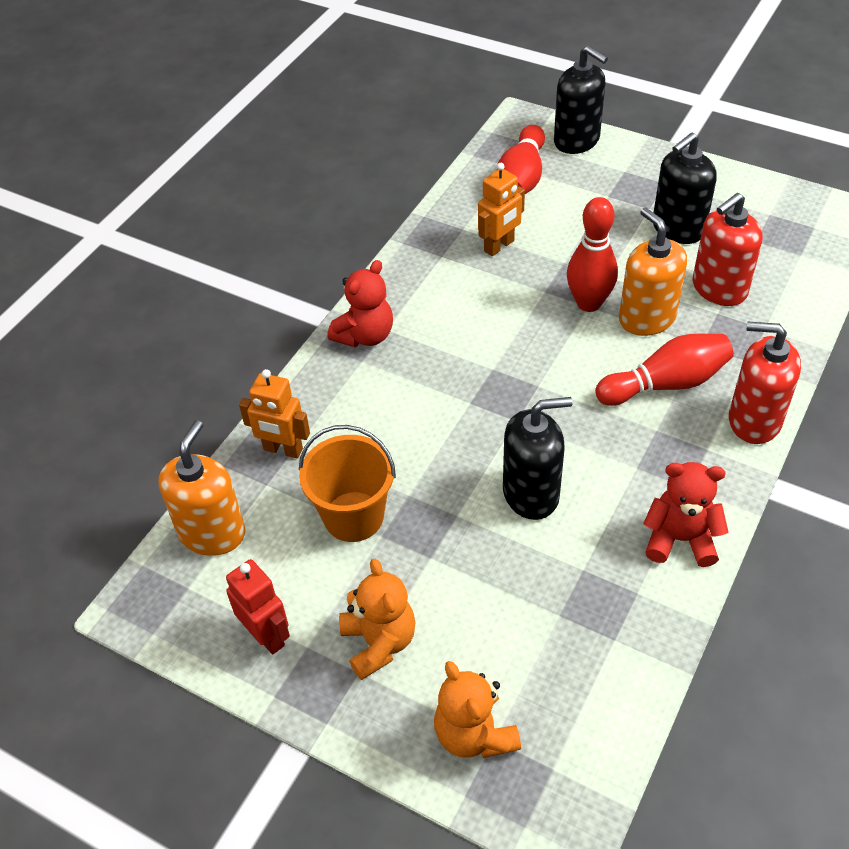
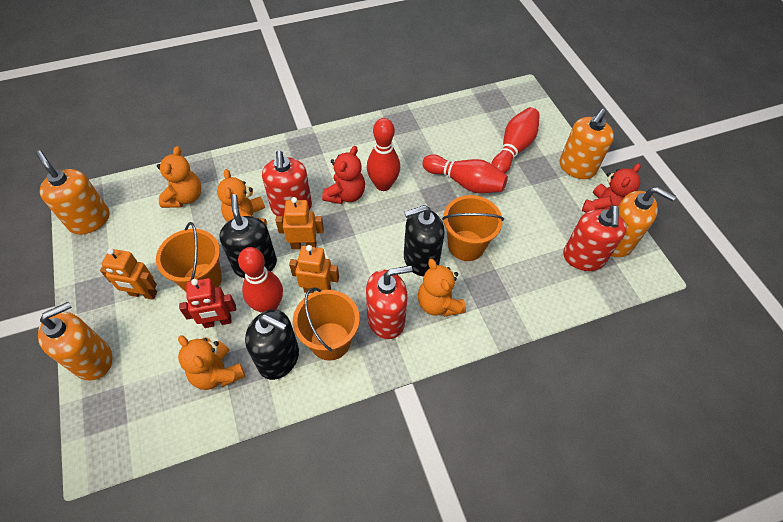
orange bucket: 1 -> 3
orange robot: 2 -> 3
orange soap dispenser: 2 -> 4
orange teddy bear: 2 -> 4
red bowling pin: 3 -> 4
red soap dispenser: 2 -> 3

